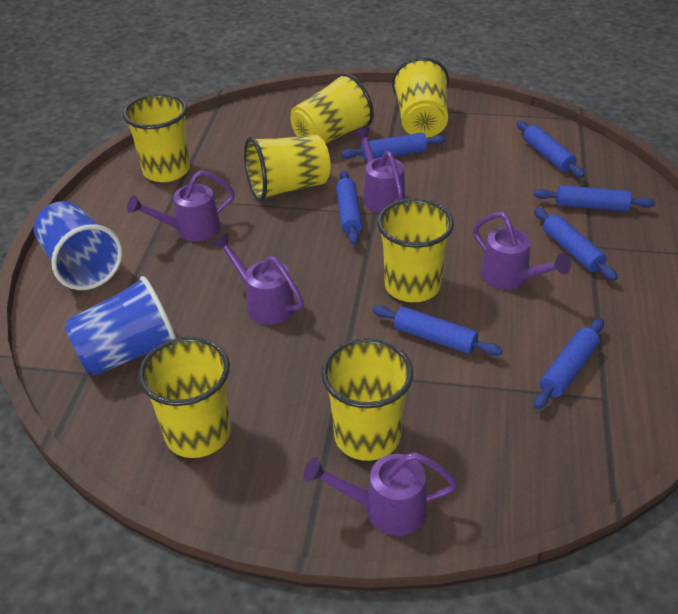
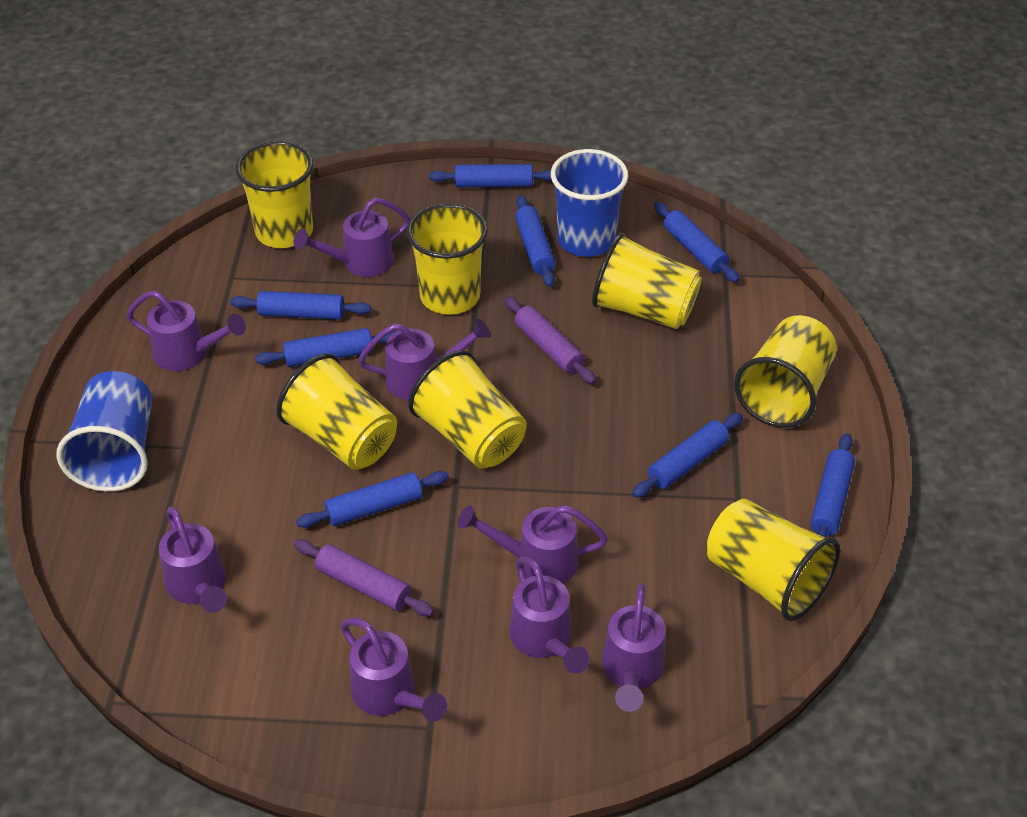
blue rolling pin: 7 -> 8
purple rolling pin: 0 -> 2
purple watering can: 5 -> 8

